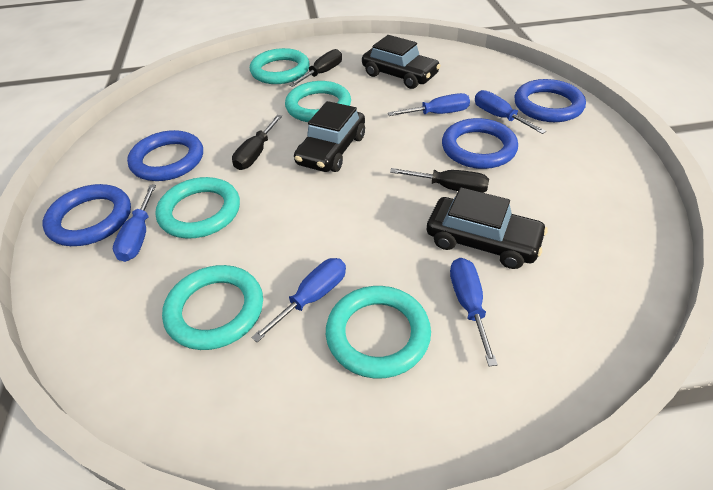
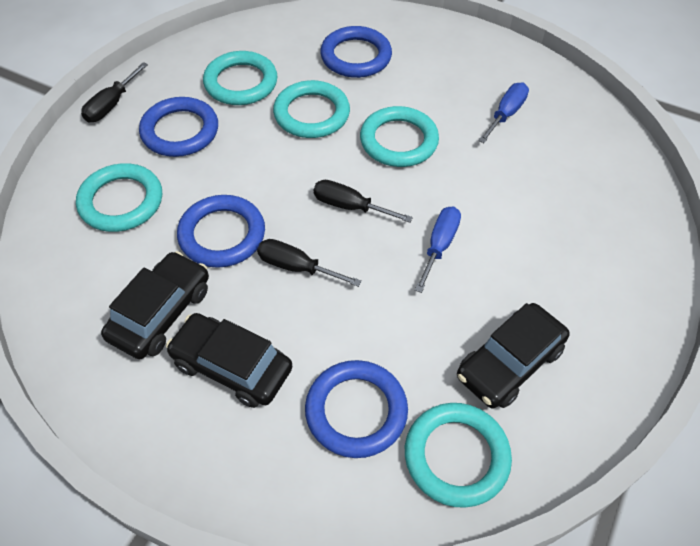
blue screwdriver: 5 -> 2

